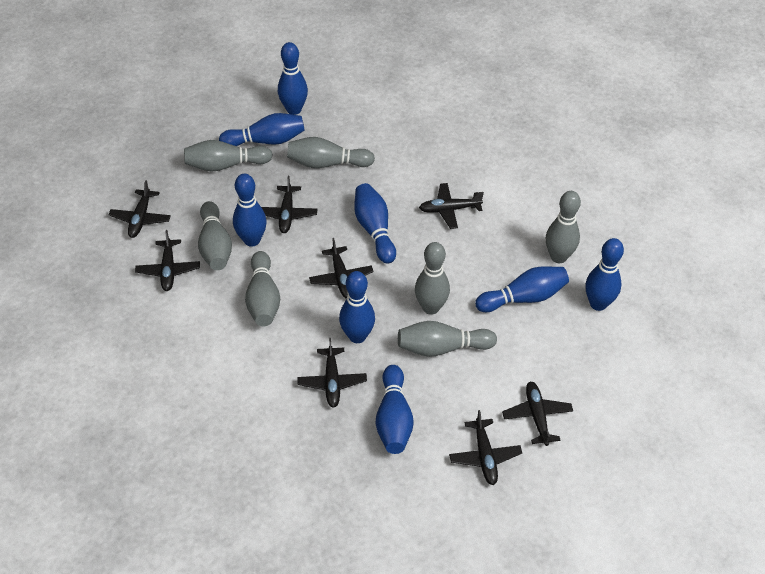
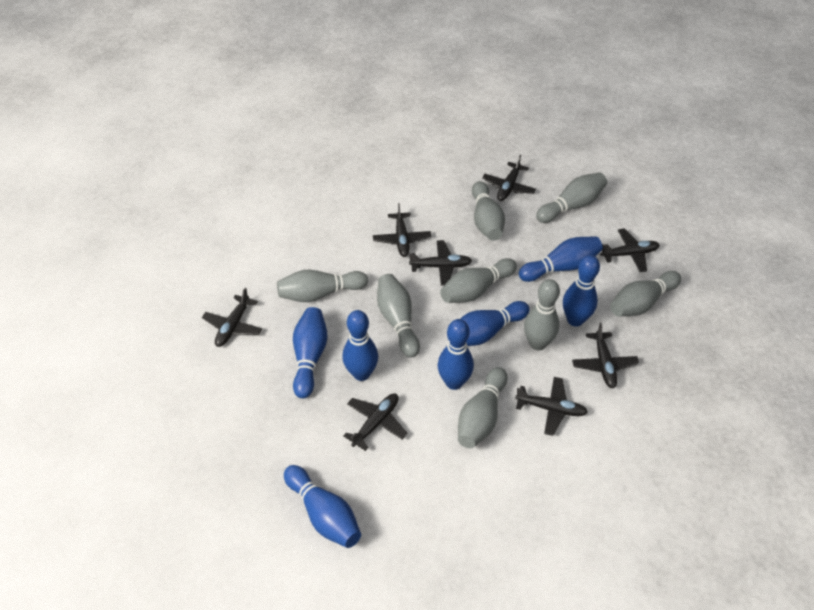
blue bowling pin: 8 -> 7
grey bowling pin: 7 -> 8

